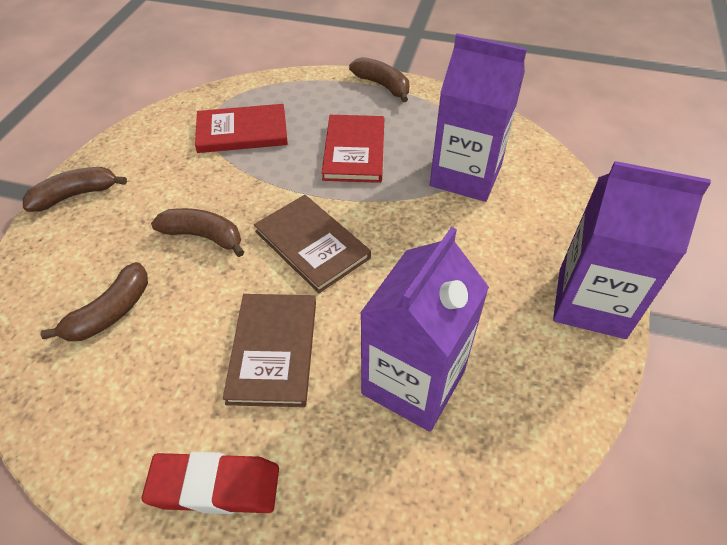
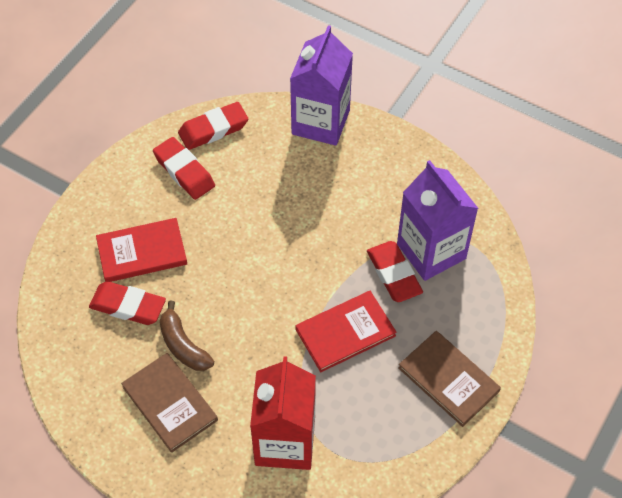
brown banana: 4 -> 1
purple carton: 3 -> 2
red carton: 0 -> 1
red eraser: 1 -> 4

